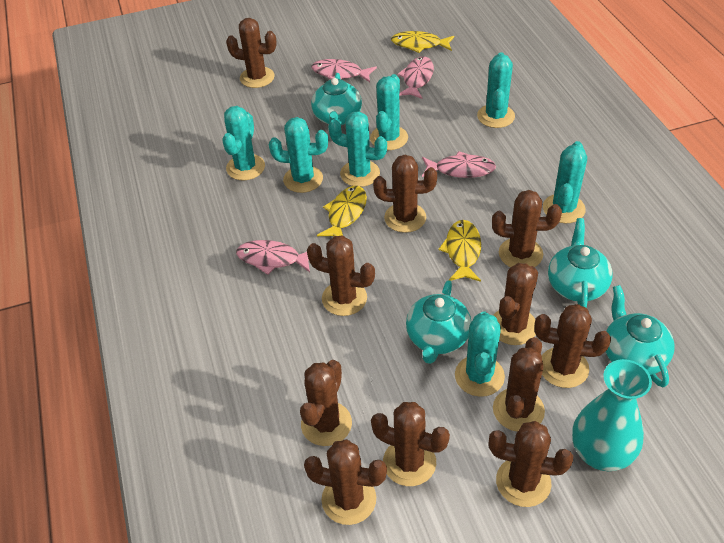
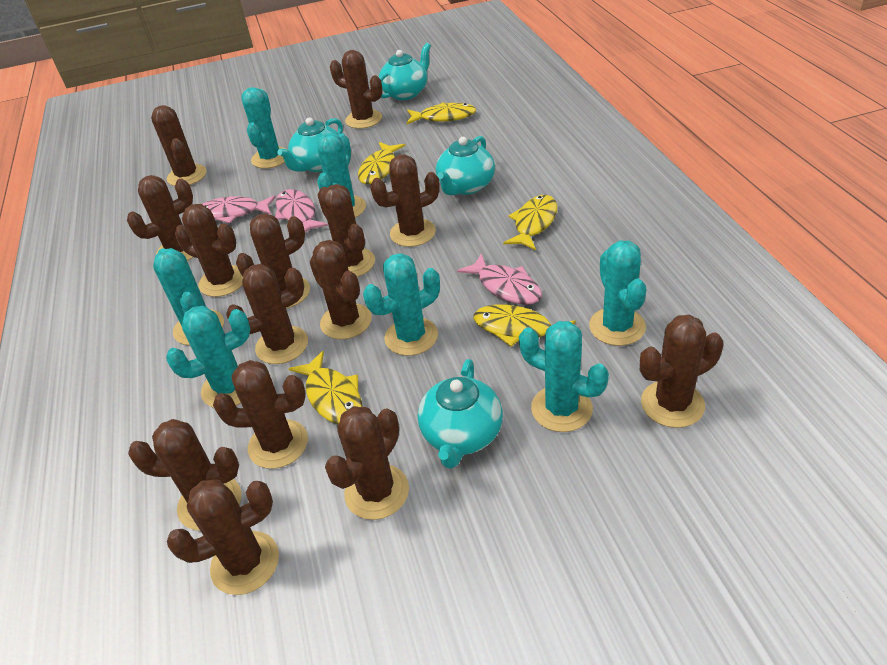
brown cactus: 11 -> 14
pink fish: 4 -> 3
turquoise vase: 1 -> 0
yellow fish: 3 -> 5

